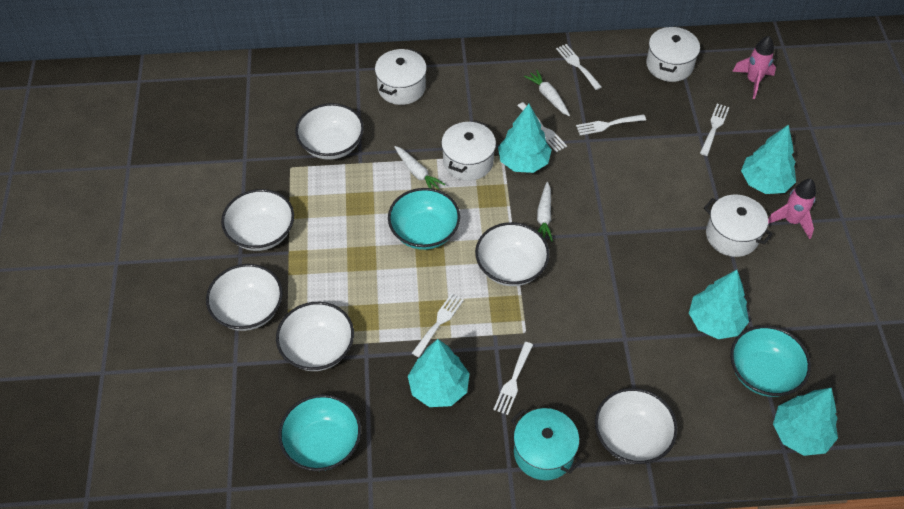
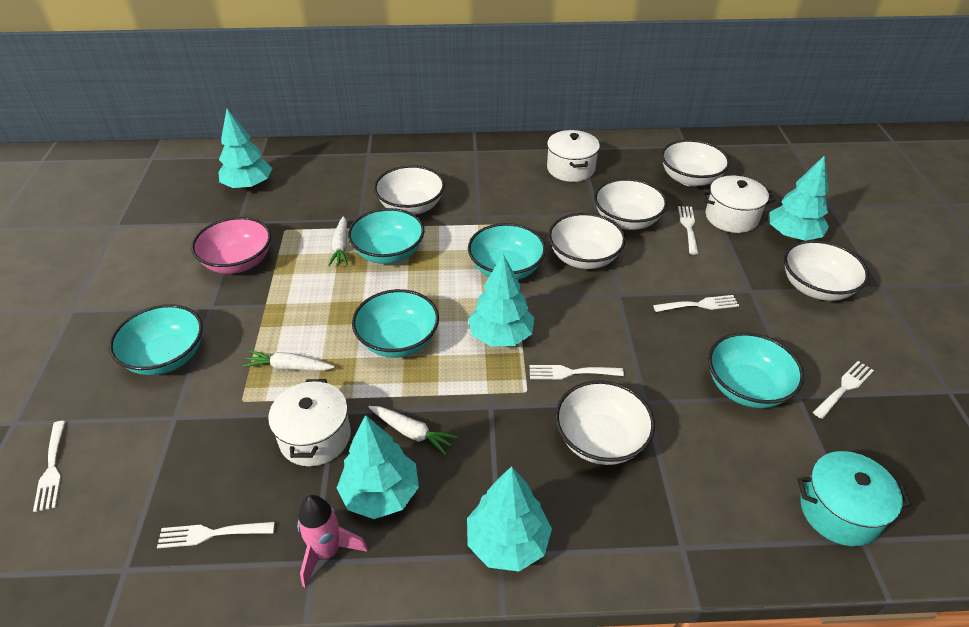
pink bowl: 0 -> 1
pink rocket: 2 -> 1
turquoise bowl: 3 -> 5
white pot: 4 -> 3

